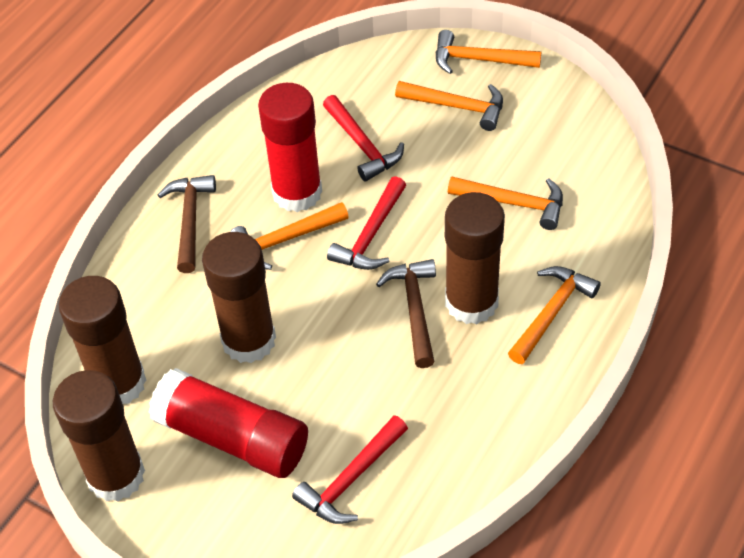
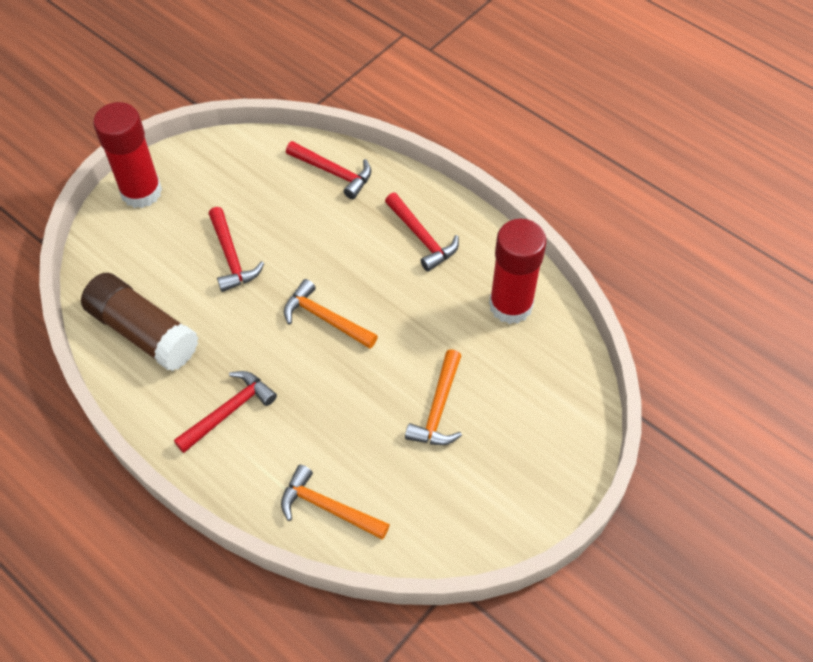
brown glue stick: 4 -> 1
brown hammer: 2 -> 0
orange hammer: 5 -> 3
red hammer: 3 -> 4

